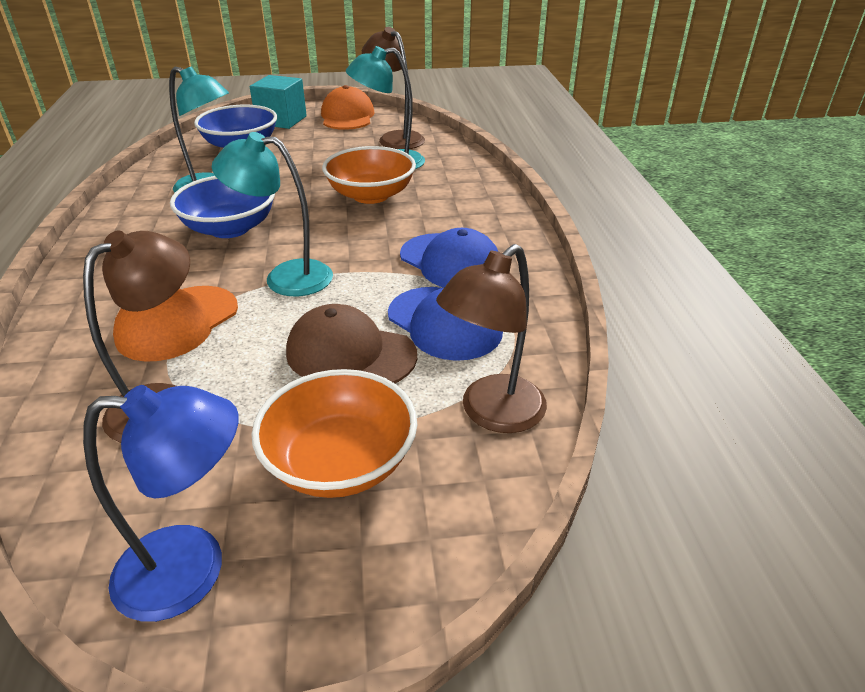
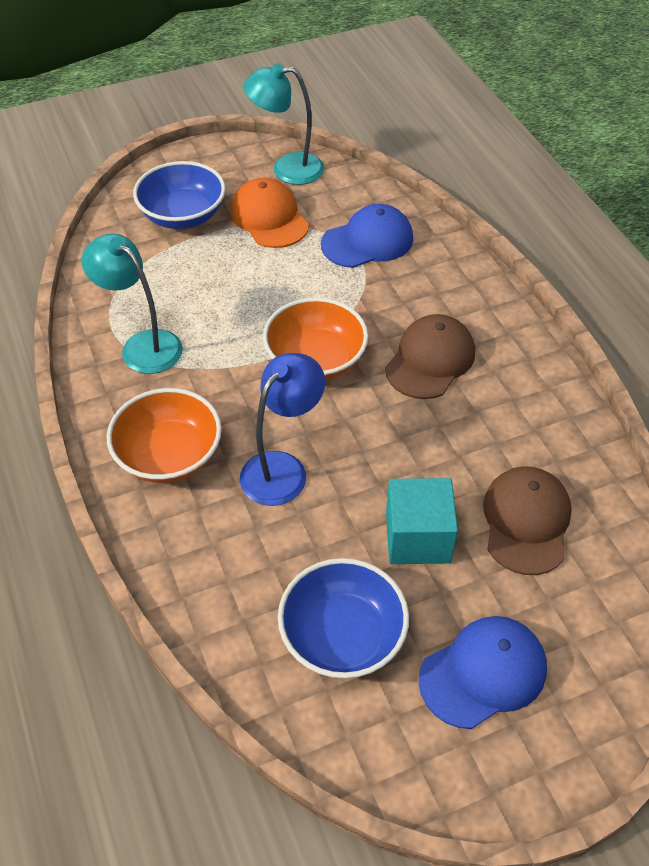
brown cap: 1 -> 2
brown lamp: 3 -> 0
orange cap: 2 -> 1
turquoise lamp: 3 -> 2

